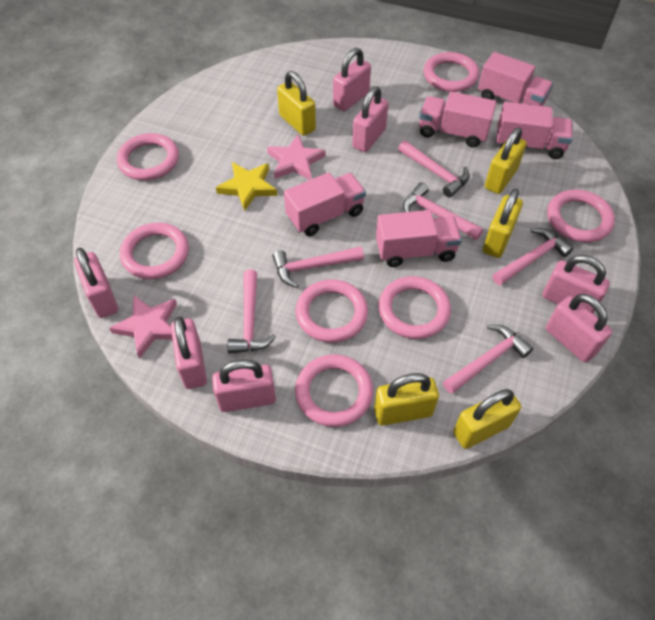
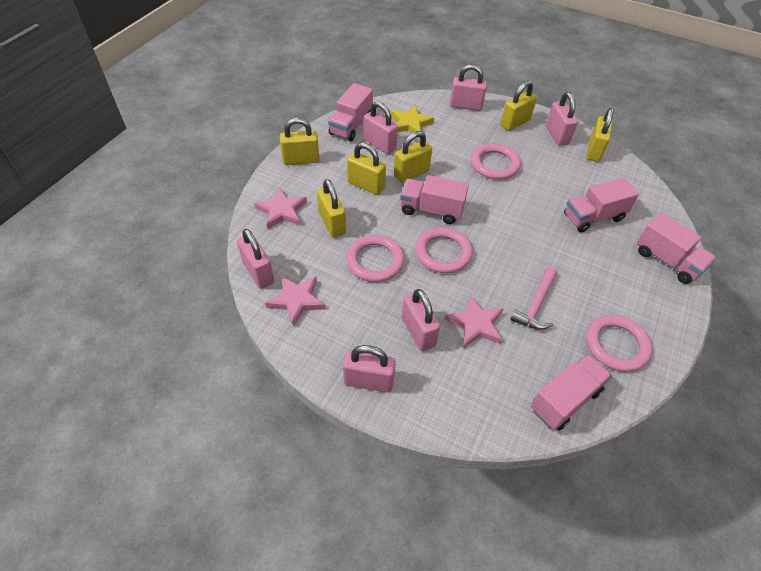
pink hammer: 6 -> 1
pink padlock: 7 -> 6
pink ring: 7 -> 4
pink star: 2 -> 3
yellow padlock: 5 -> 6

